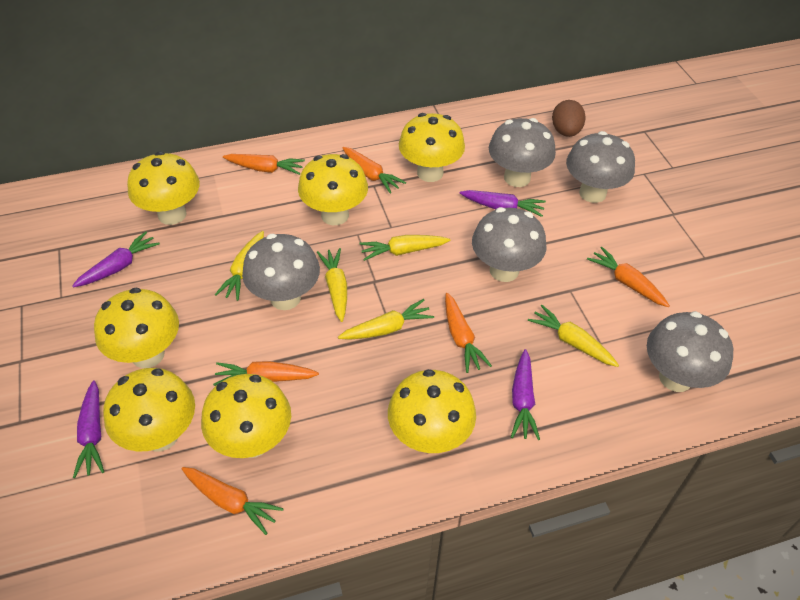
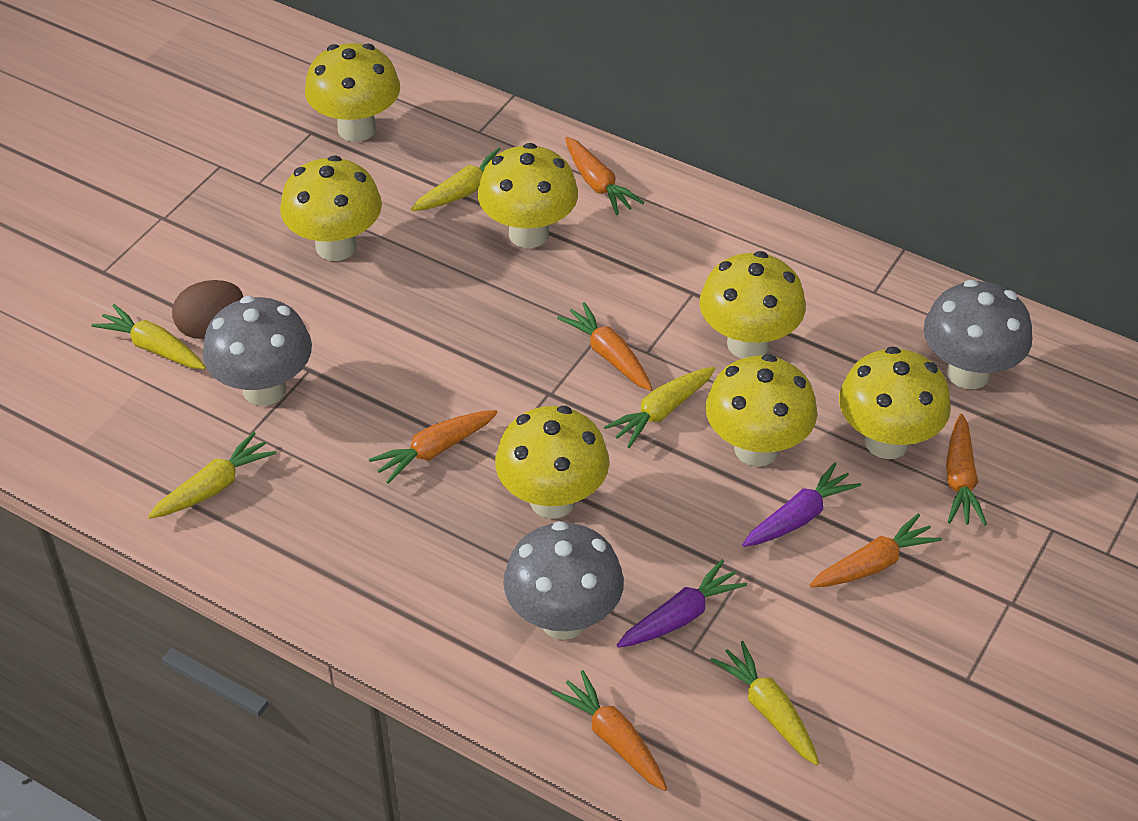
grey mushroom: 5 -> 3
purple carrot: 4 -> 2

